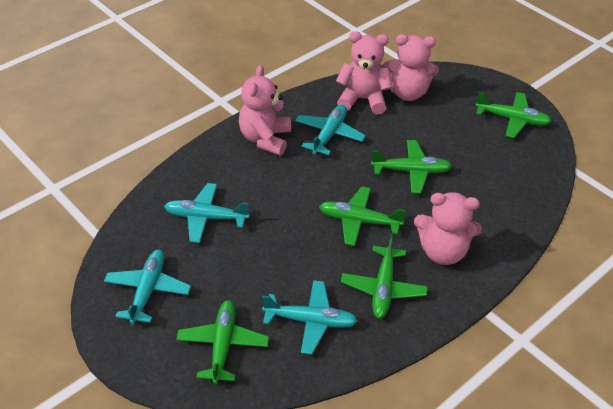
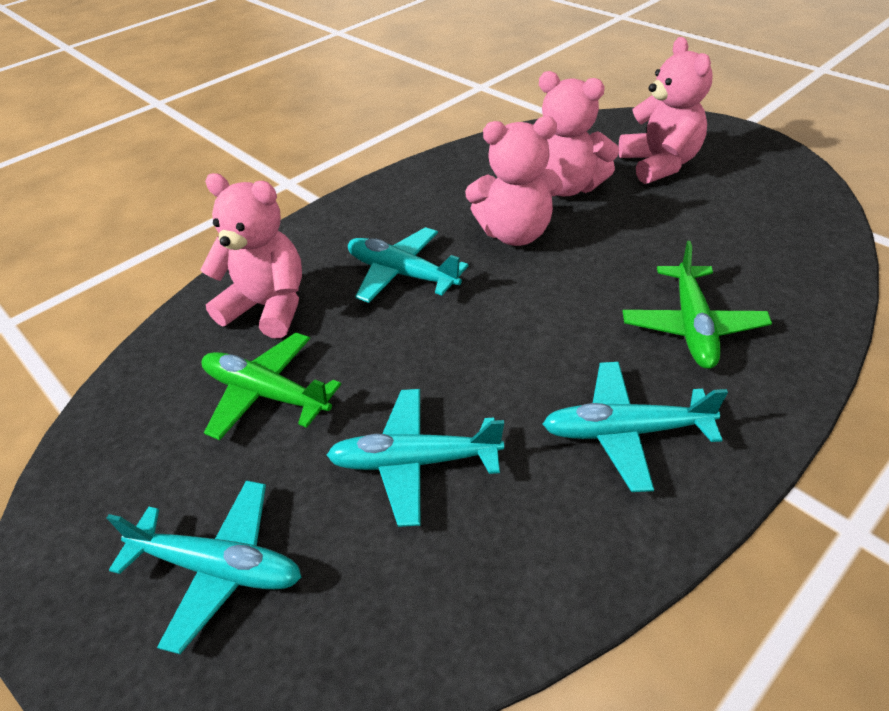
green plane: 5 -> 2

